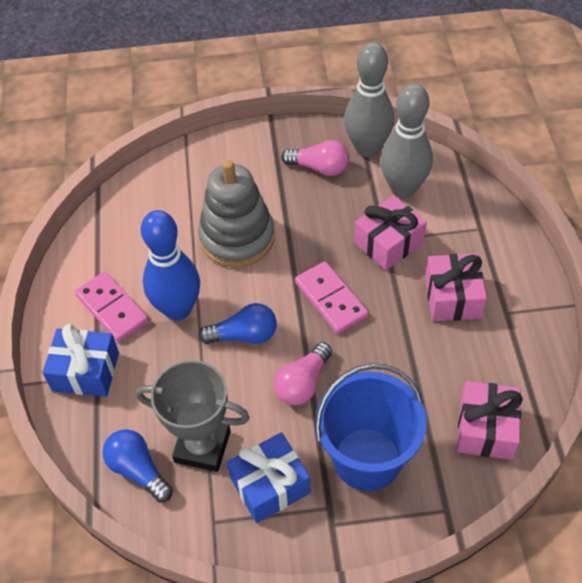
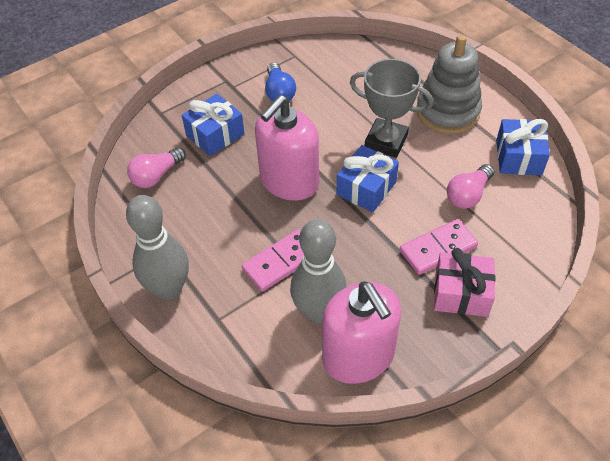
blue bowling pin: 1 -> 0
blue bucket: 1 -> 0
blue gift: 2 -> 3
blue light bulb: 2 -> 1
pink gift: 3 -> 1
pink soap dispenser: 0 -> 2

